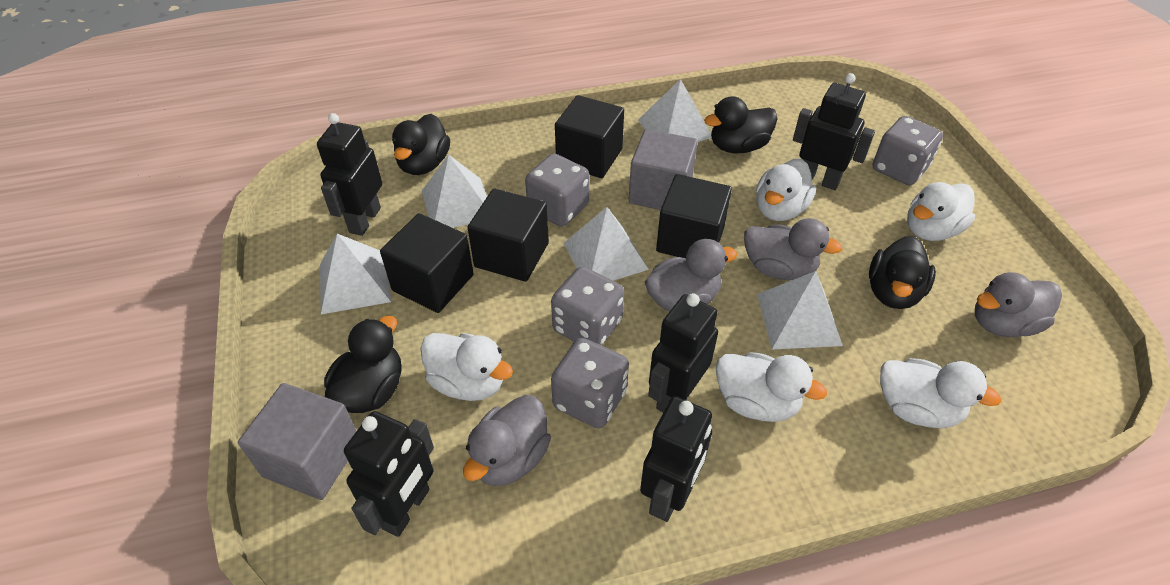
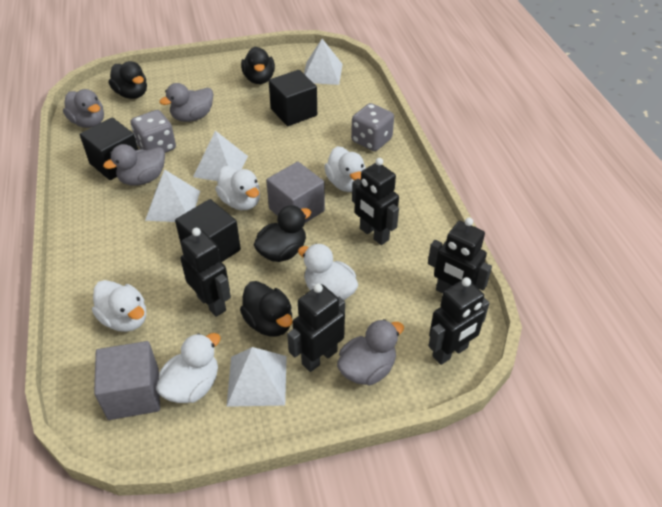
black cube: 4 -> 3
grey dice: 4 -> 2
white pyramid: 5 -> 4

